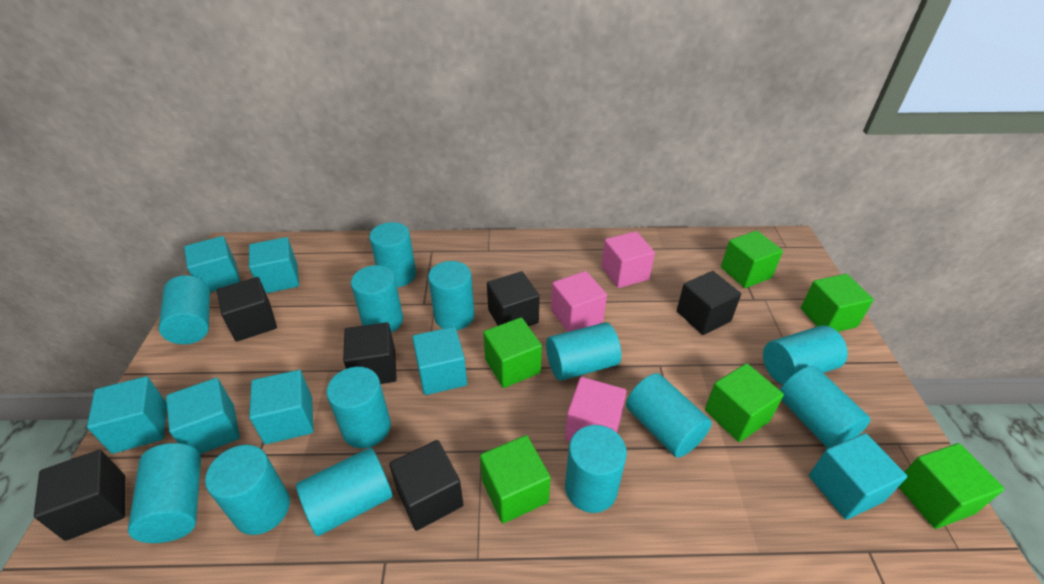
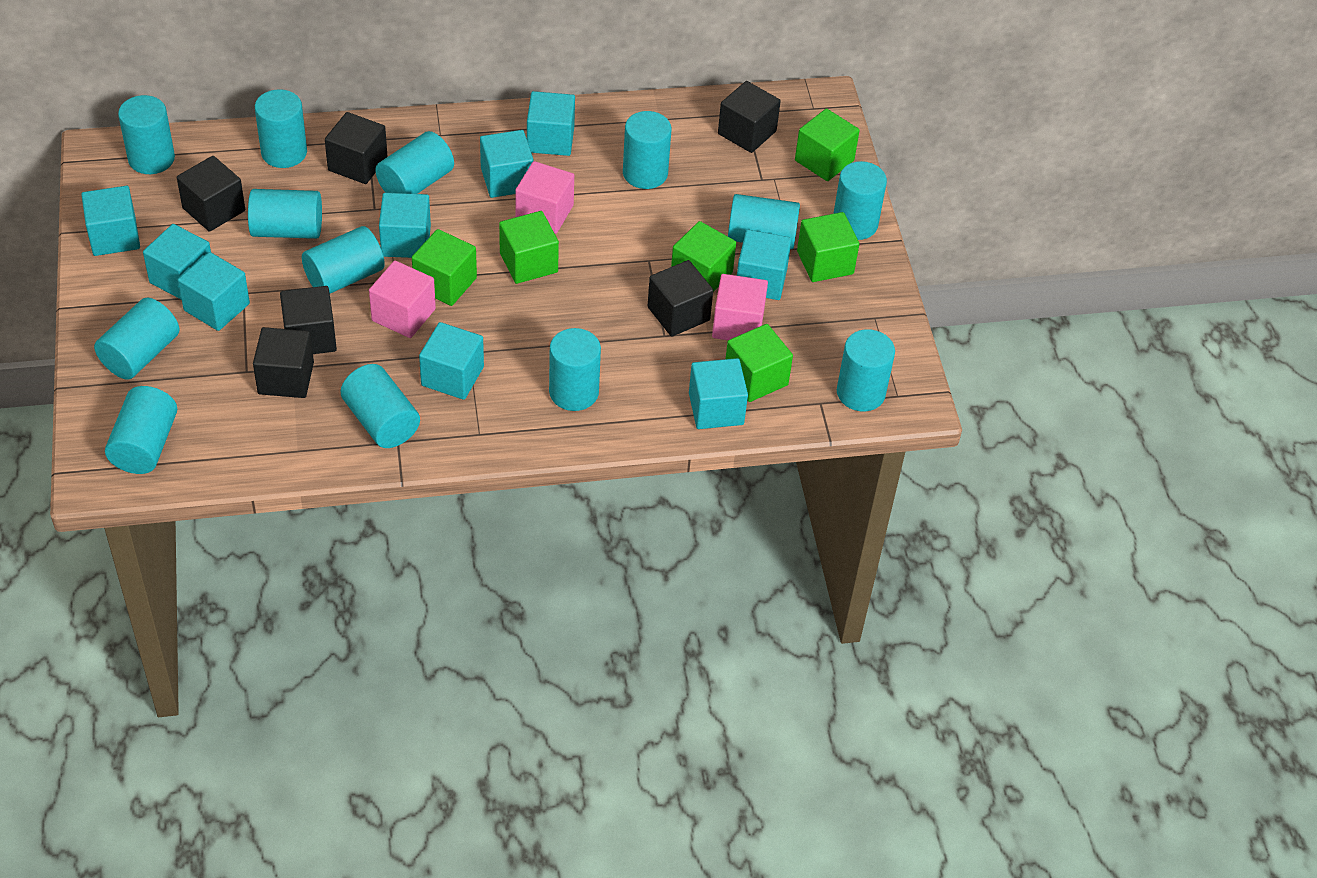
turquoise cube: 7 -> 9

